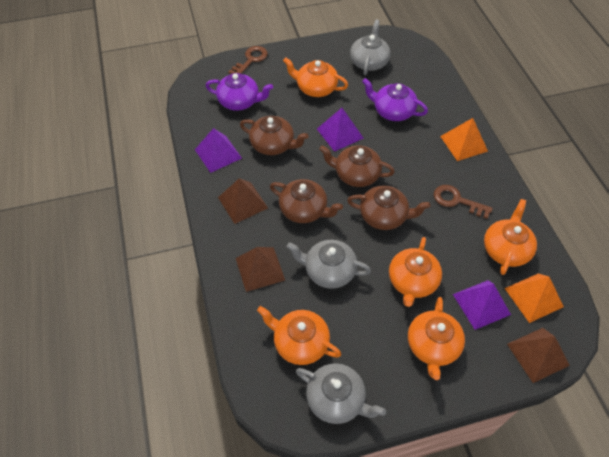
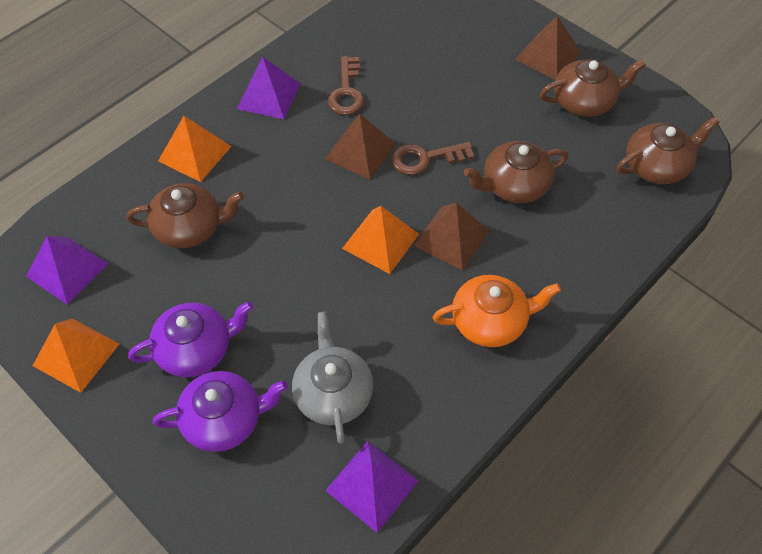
grey teapot: 3 -> 1
orange pyramid: 2 -> 3
orange teapot: 5 -> 1

